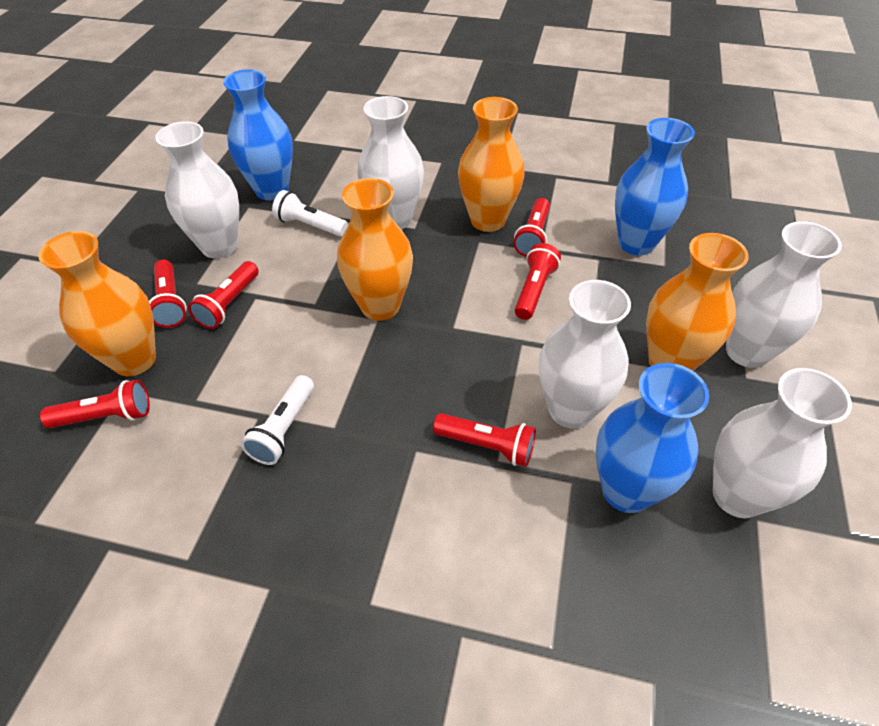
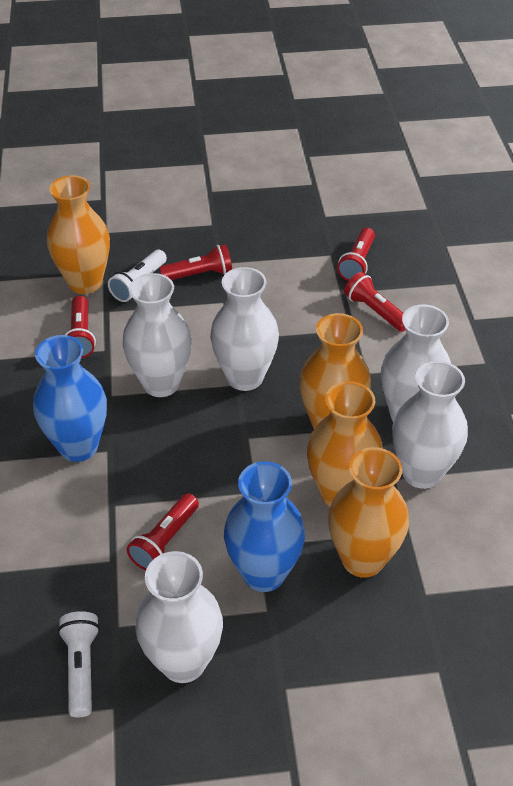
blue vase: 3 -> 2
red flashlight: 6 -> 5

